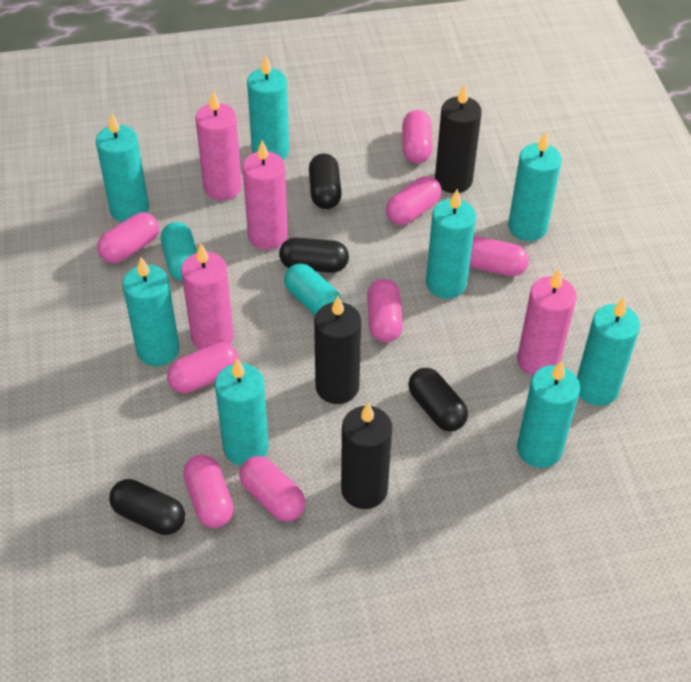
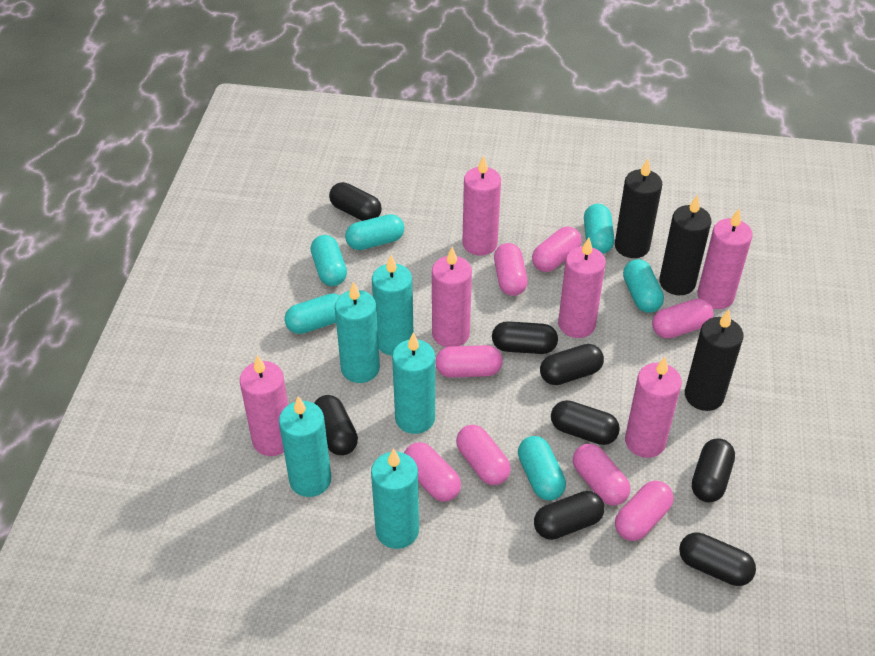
black capsule: 4 -> 8
pink candle: 4 -> 6
turquoise candle: 8 -> 5
turquoise capsule: 2 -> 6

